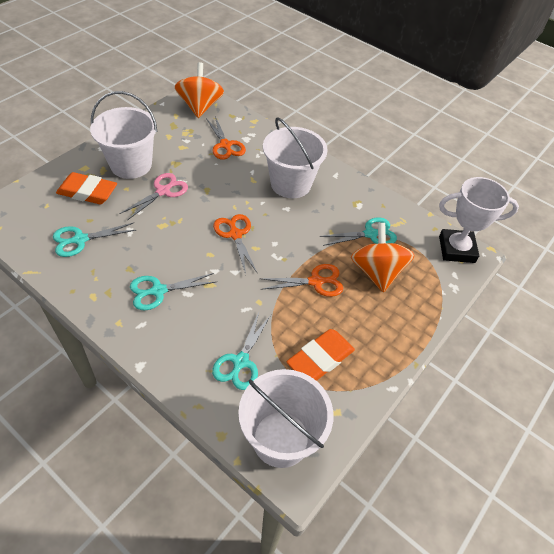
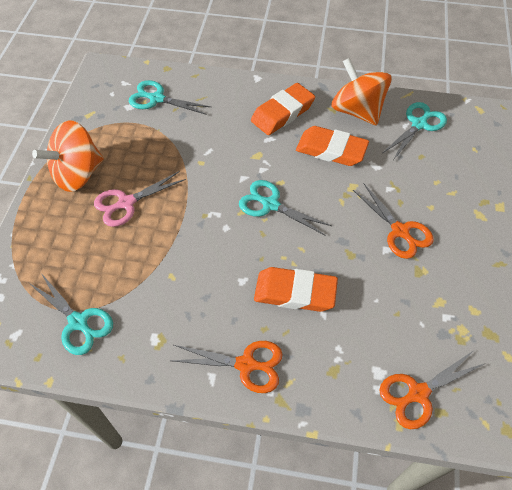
orange eraser: 2 -> 3
white bucket: 3 -> 0
white trophy: 1 -> 0

